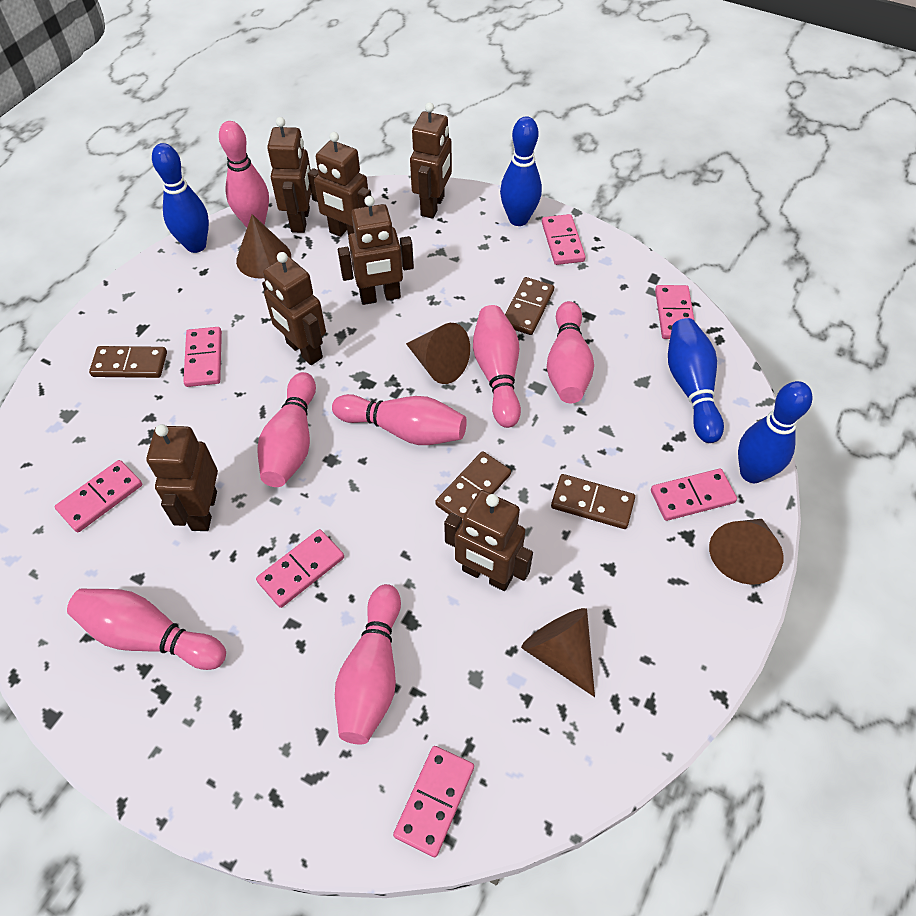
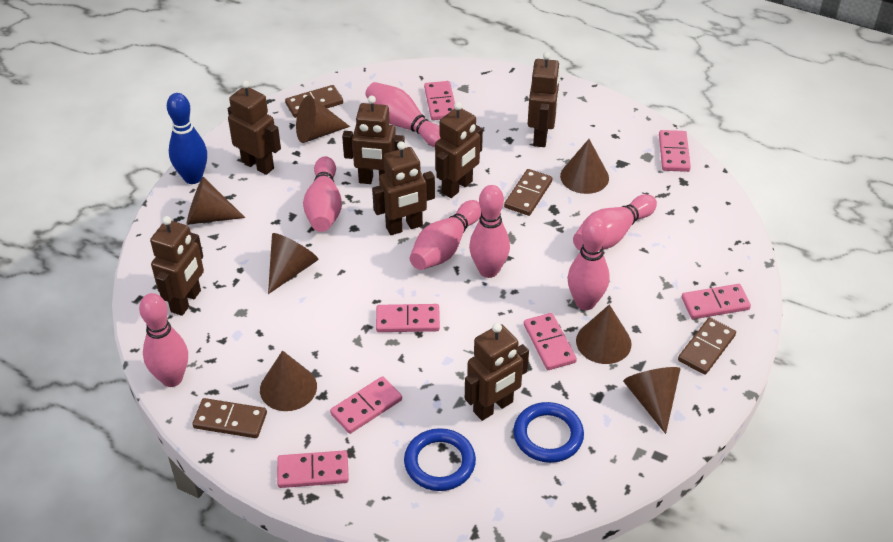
blue bowling pin: 4 -> 1
blue ring: 0 -> 2
brown cone: 4 -> 7

